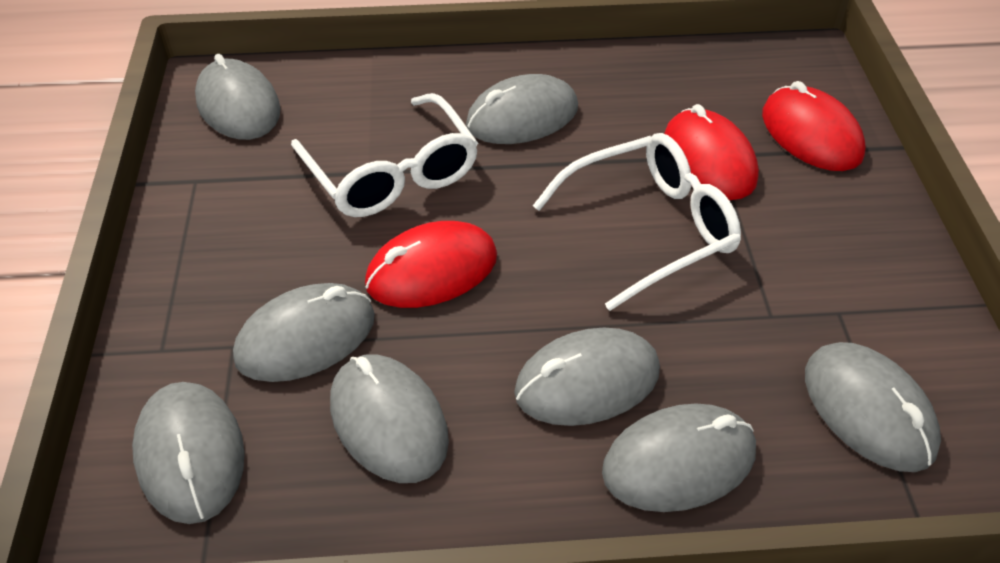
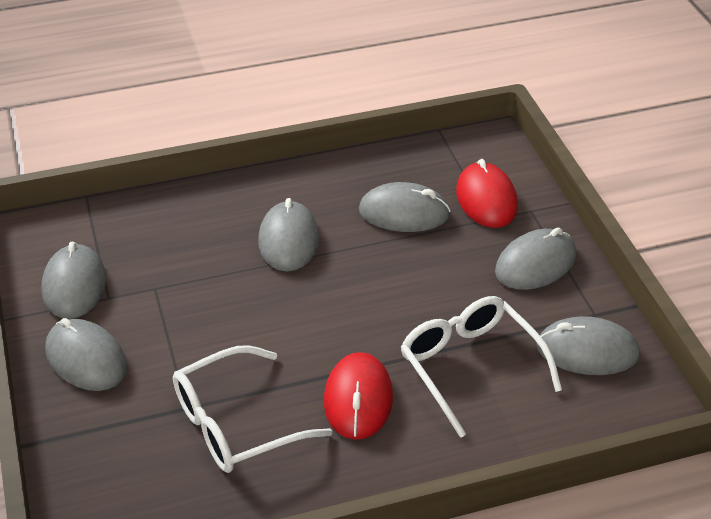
grey mouse: 8 -> 6
red mouse: 3 -> 2

